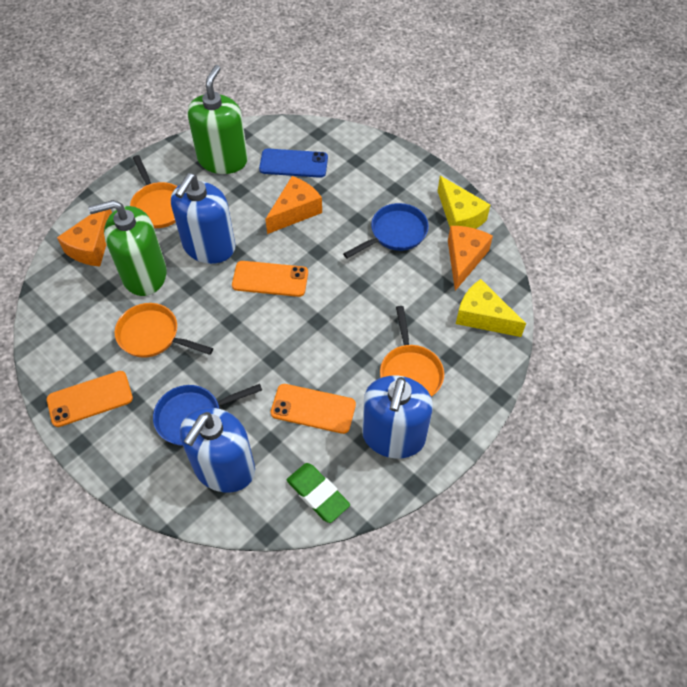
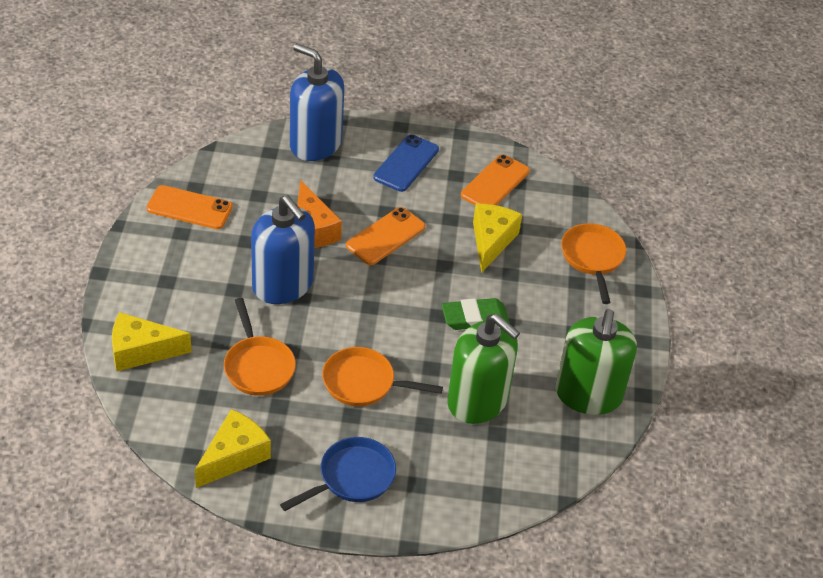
blue pan: 2 -> 1
blue soap dispenser: 3 -> 2
orange cheese: 3 -> 1
yellow cheese: 2 -> 3

